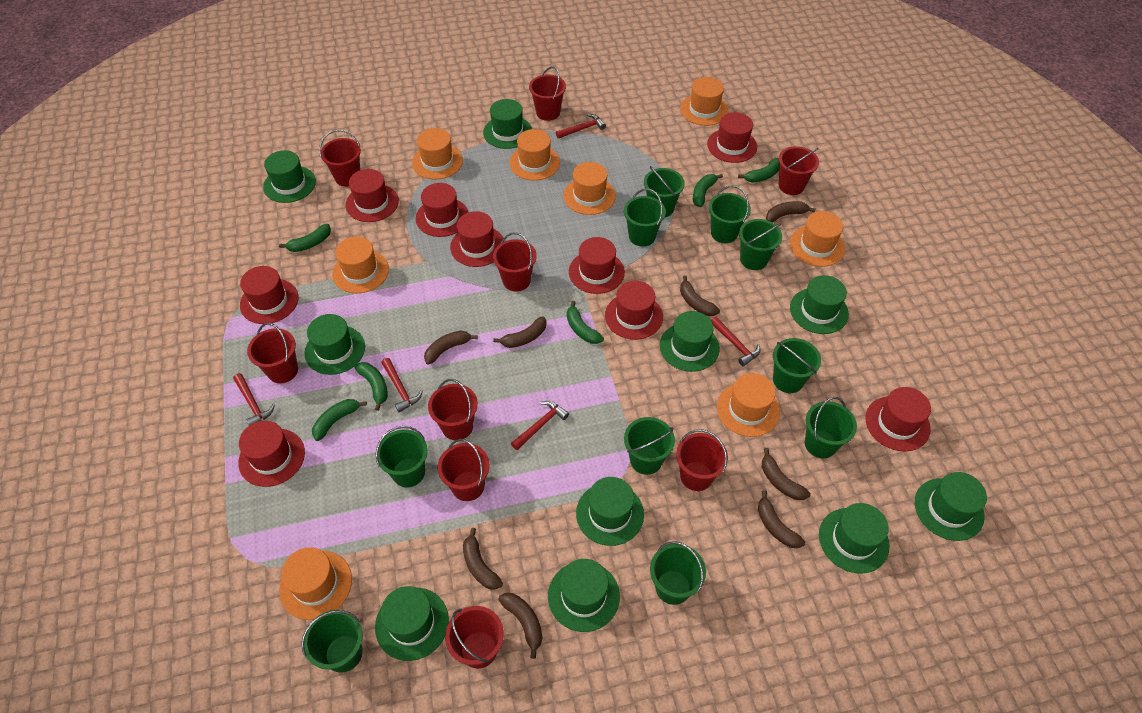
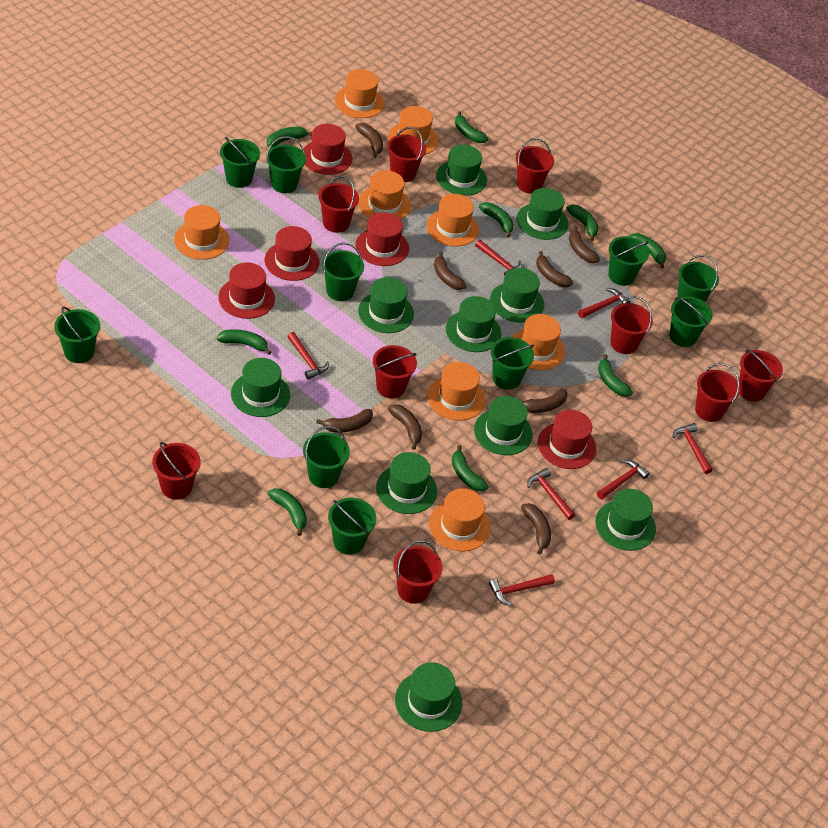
green banana: 6 -> 9
red hammer: 5 -> 7
red hat: 9 -> 5

